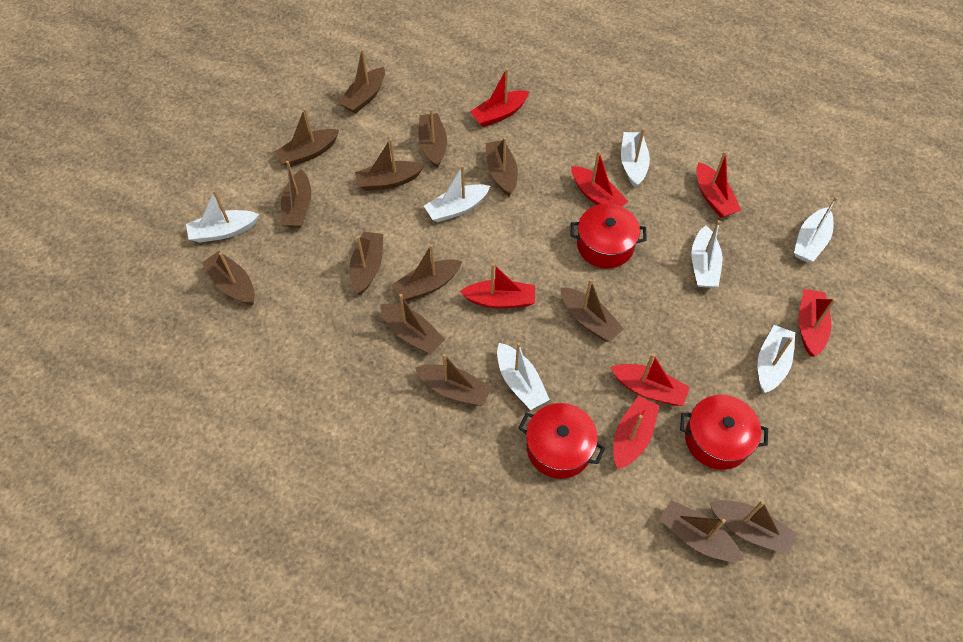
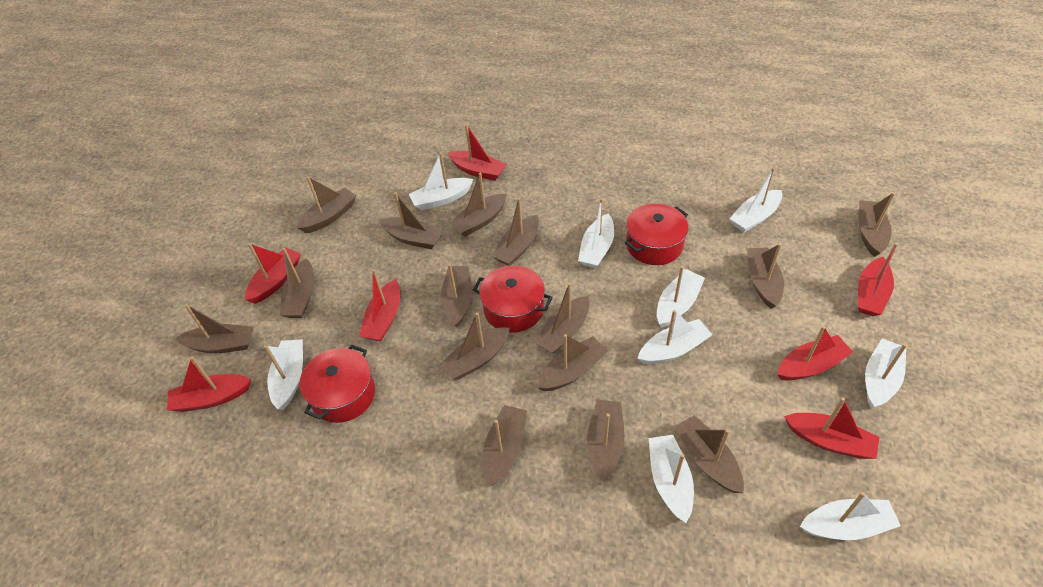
brown boat: 14 -> 15
white boat: 7 -> 9

